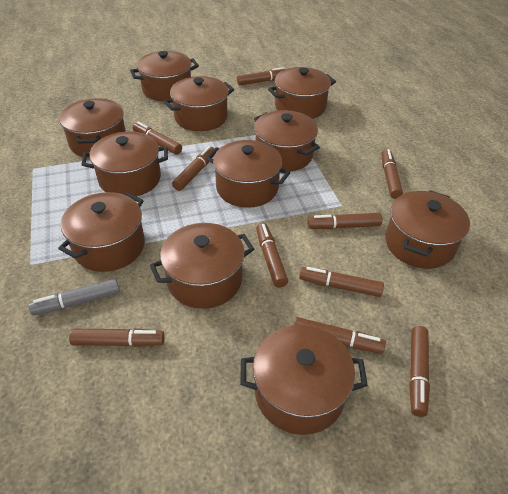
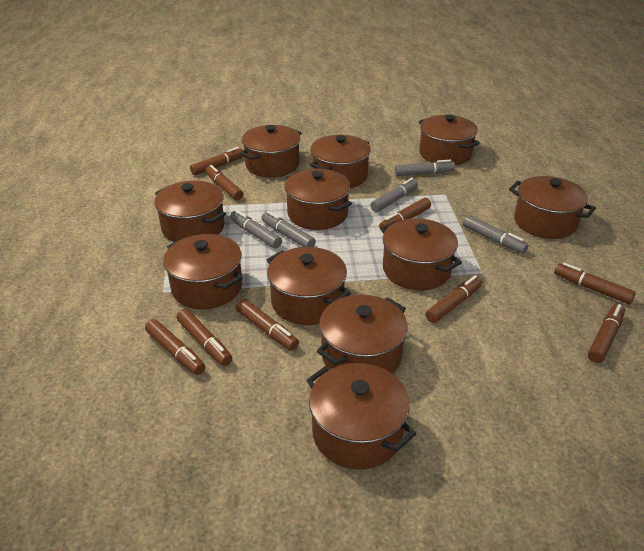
brown marker: 10 -> 9
grey marker: 1 -> 5

